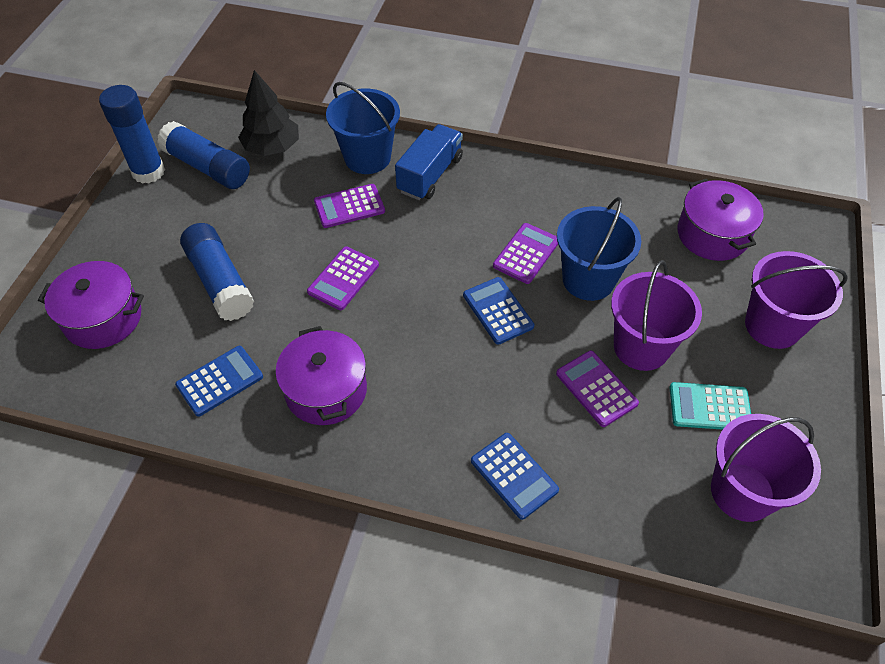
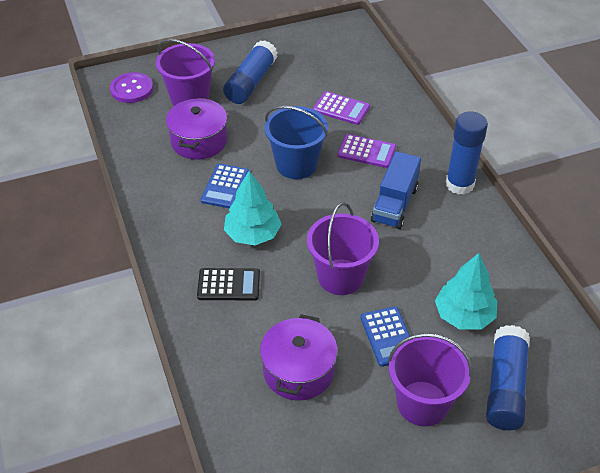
black calculator: 0 -> 1
black tree: 1 -> 0
blue bucket: 2 -> 1
blue calculator: 3 -> 2
purple button: 0 -> 1
purple calculator: 4 -> 2
purple pot: 3 -> 2
turquoise calculator: 1 -> 0
turquoise tree: 0 -> 2

